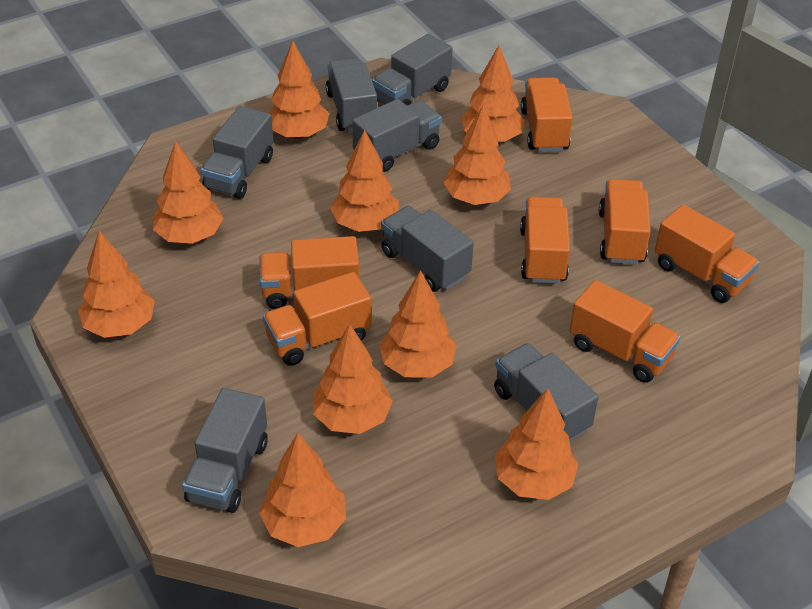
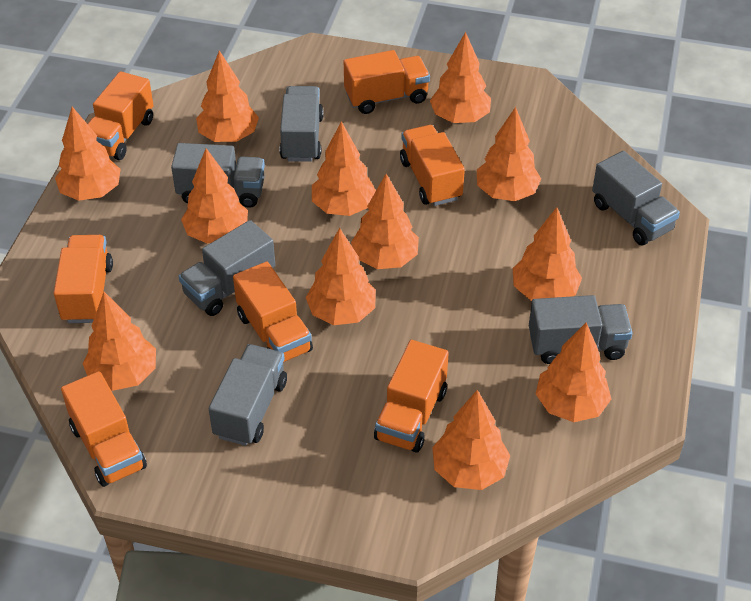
grey truck: 7 -> 6
orange tree: 10 -> 12

